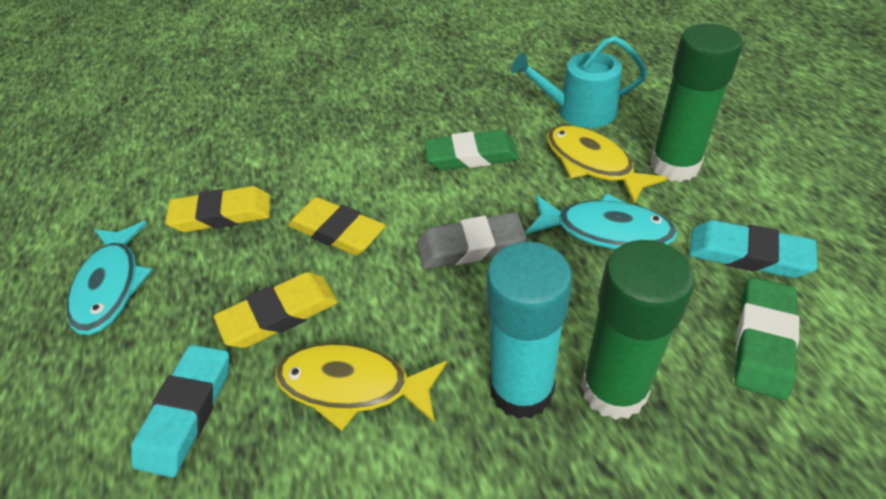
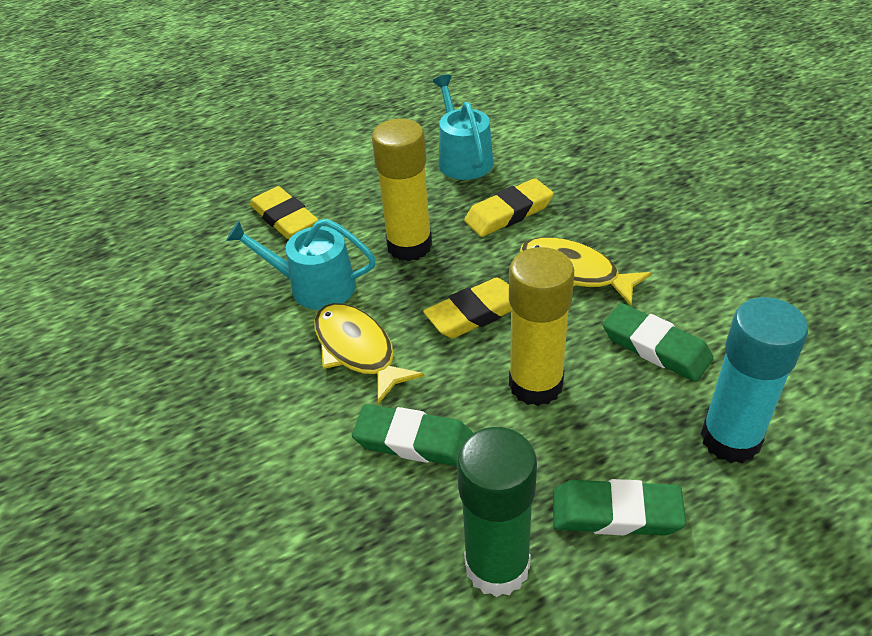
green eraser: 2 -> 3
green glue stick: 2 -> 1
grey eraser: 1 -> 0
turquoise eraser: 2 -> 0
turquoise fish: 2 -> 0
turquoise watering can: 1 -> 2
yellow glue stick: 0 -> 2

